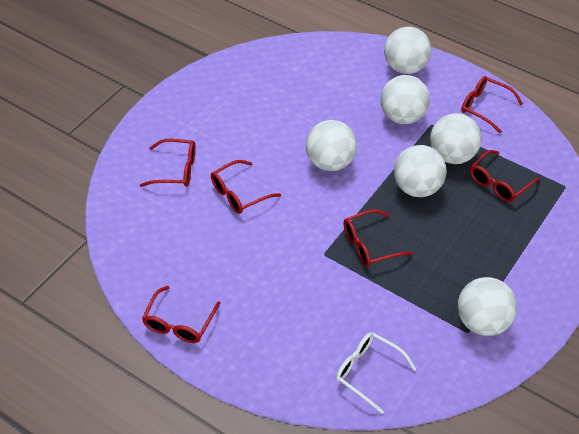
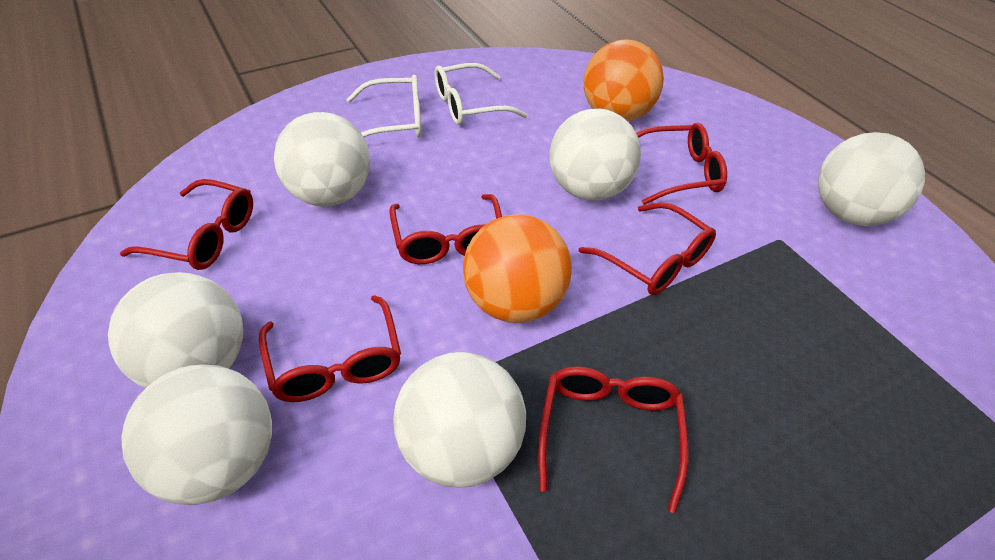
orange ball: 0 -> 2
white glasses: 1 -> 2

